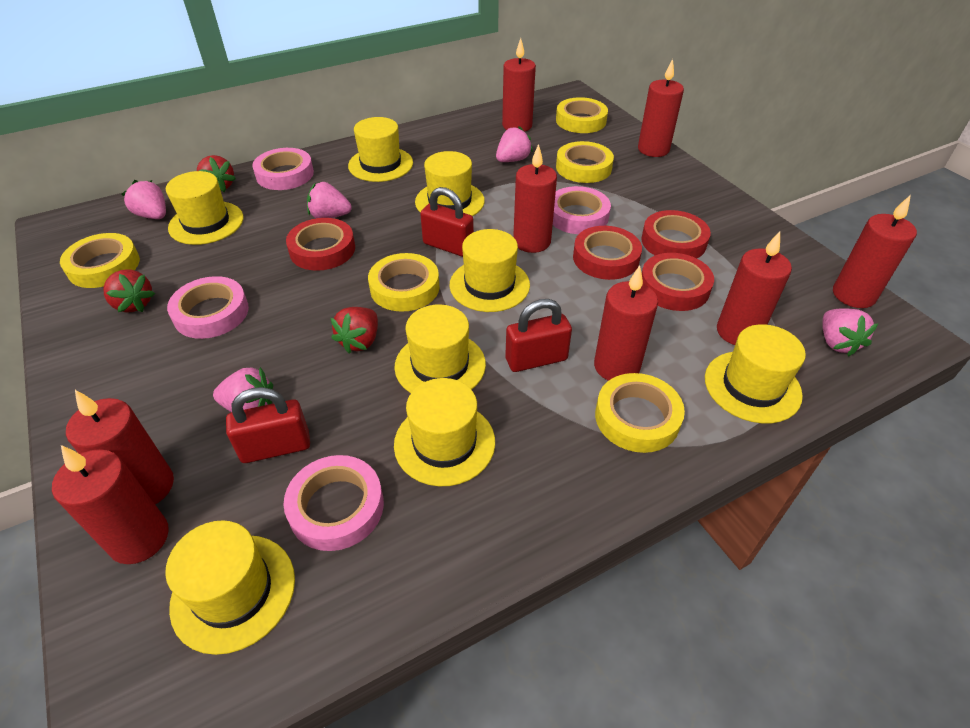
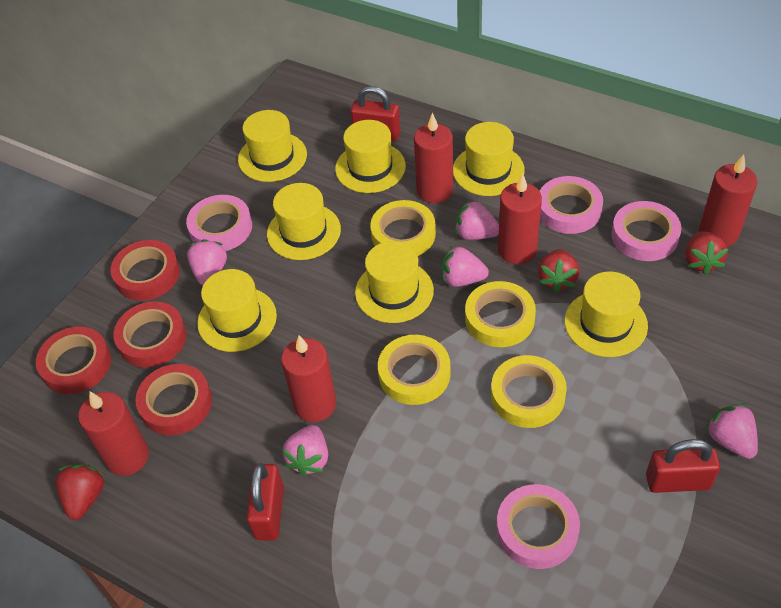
red candle: 8 -> 5
yellow hat: 8 -> 7
yellow tape: 5 -> 4

